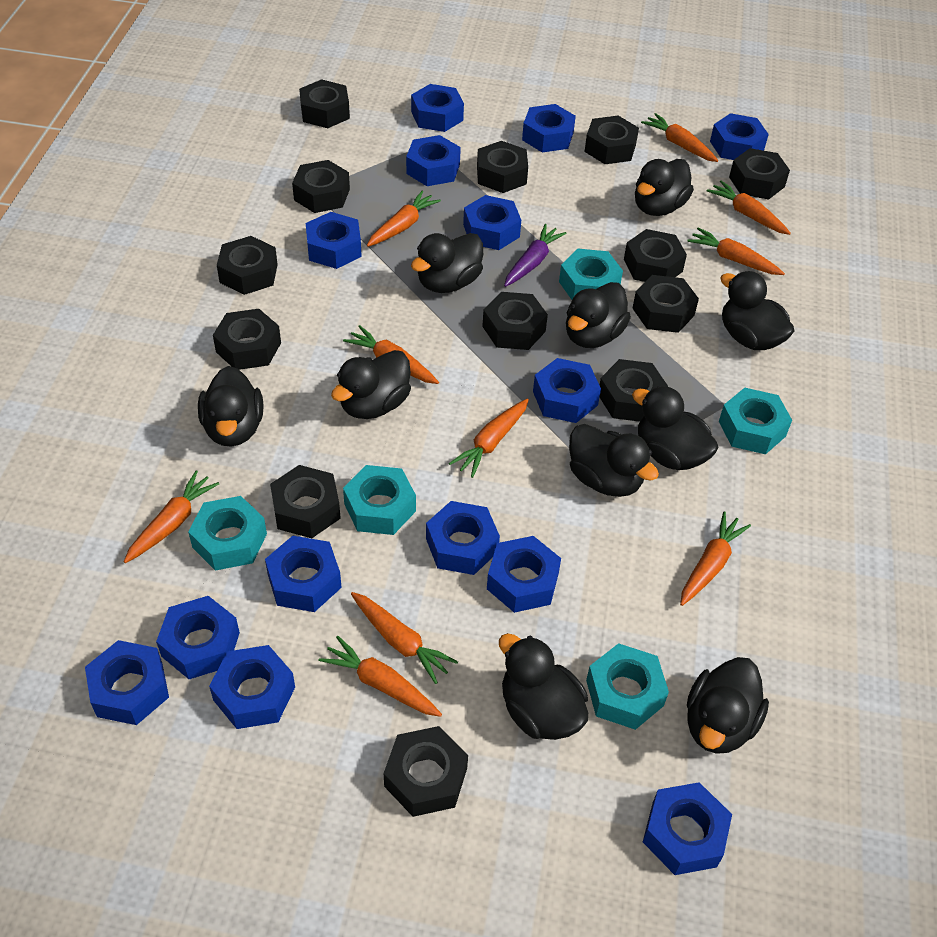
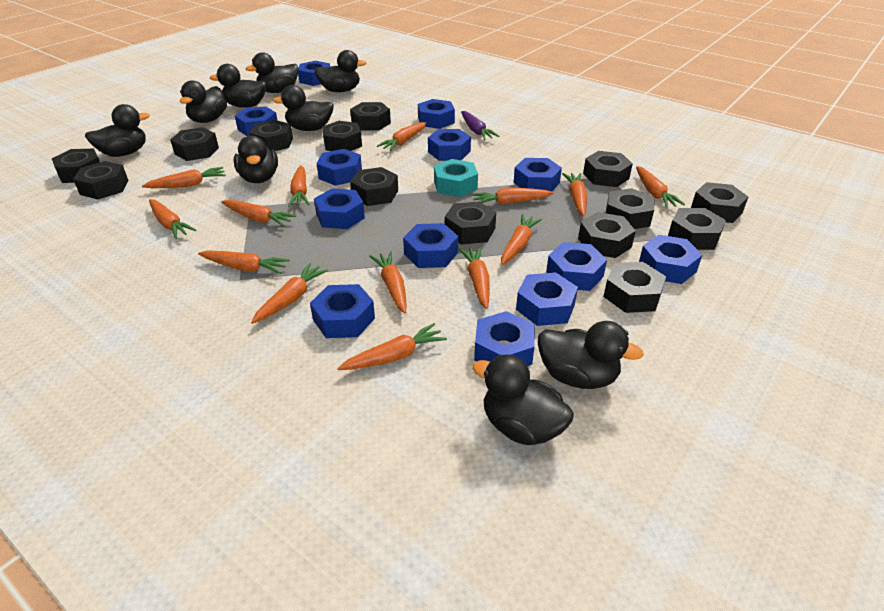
black duck: 10 -> 9
black nut: 13 -> 14
blue nut: 14 -> 13
orange carrot: 10 -> 14
turquoise nut: 5 -> 1

